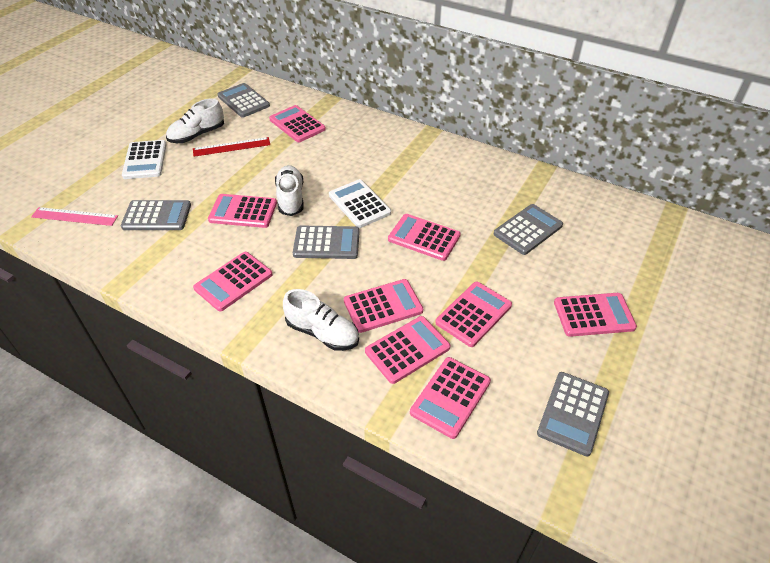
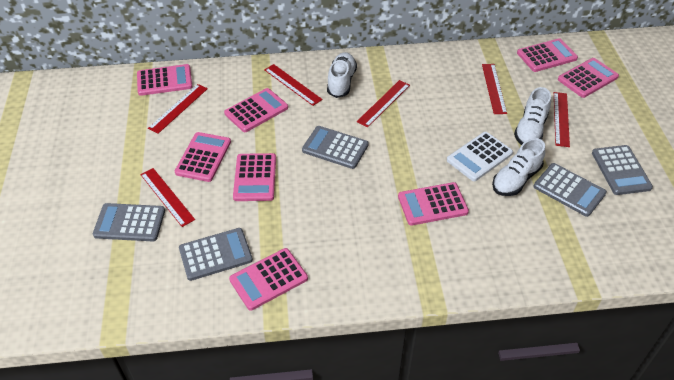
pink calculator: 9 -> 8
pink ruler: 1 -> 0
red ruler: 1 -> 6
white calculator: 2 -> 1

